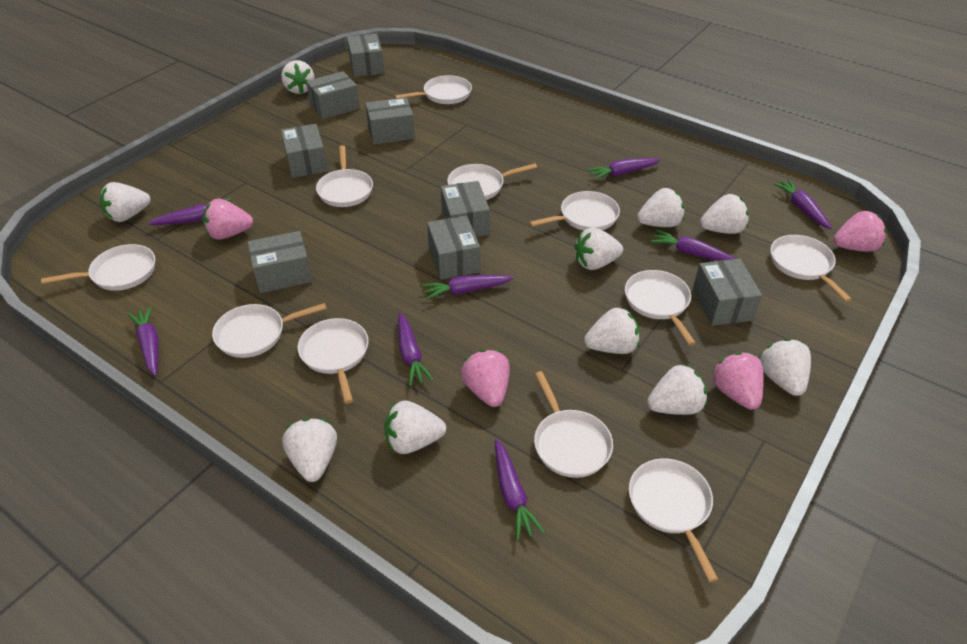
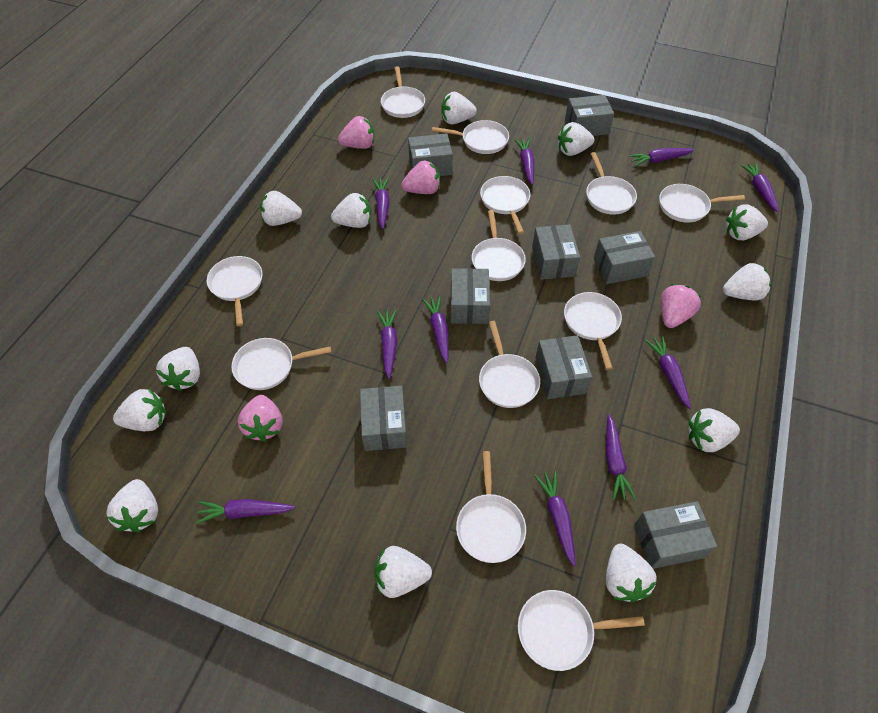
purple carrot: 8 -> 10
white pan: 11 -> 12
white strawberry: 10 -> 12

